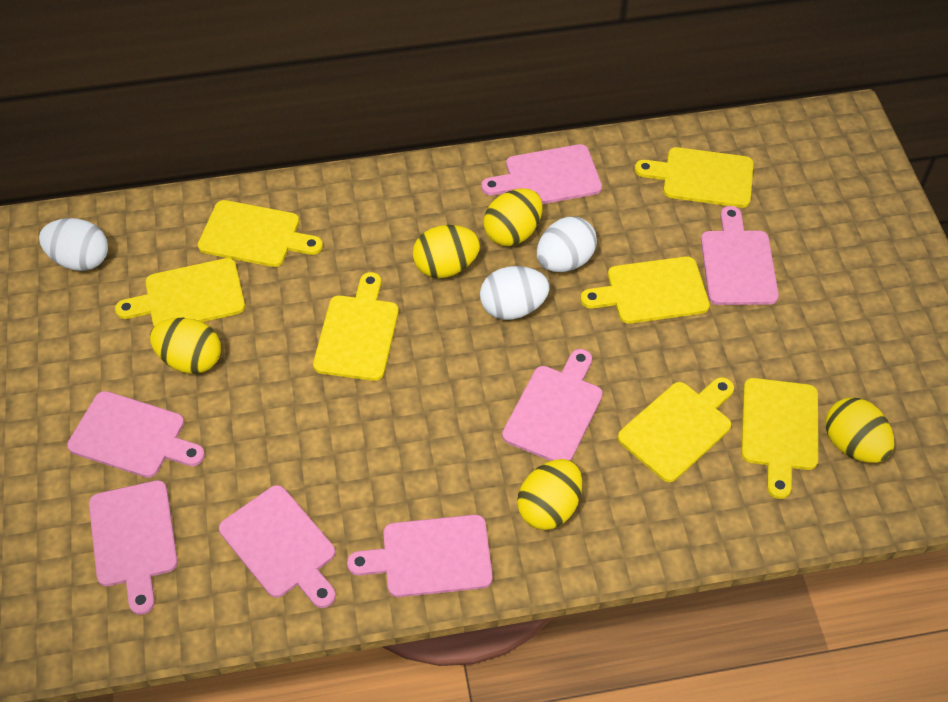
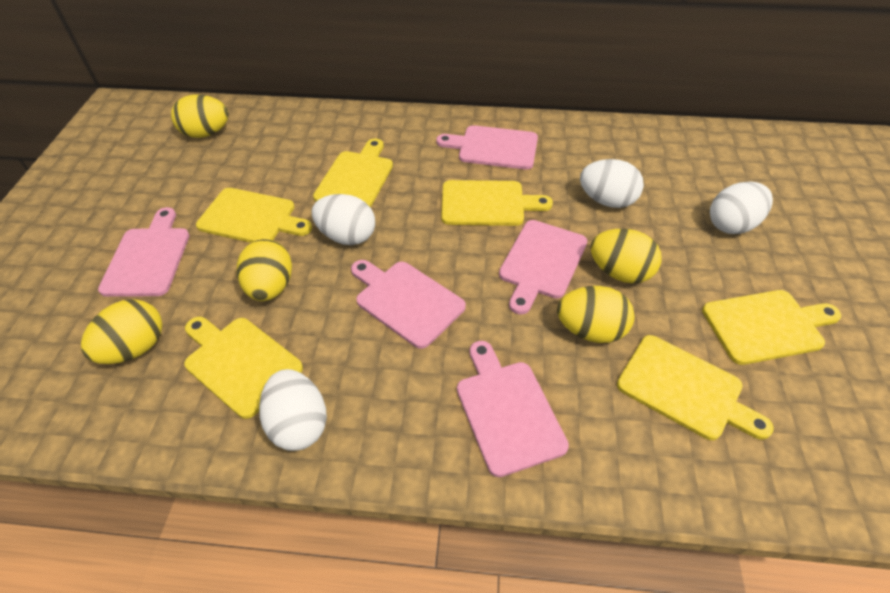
pink cutting board: 7 -> 5
white egg: 3 -> 4
yellow cutting board: 7 -> 6

